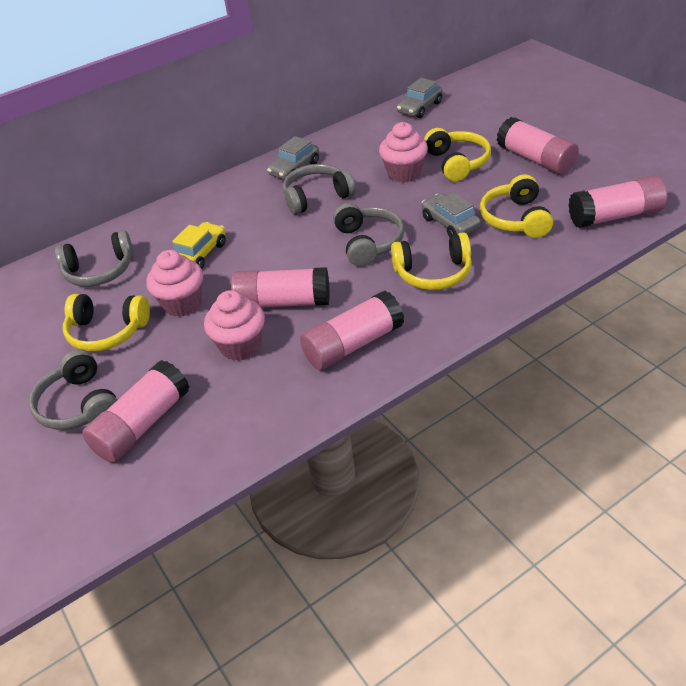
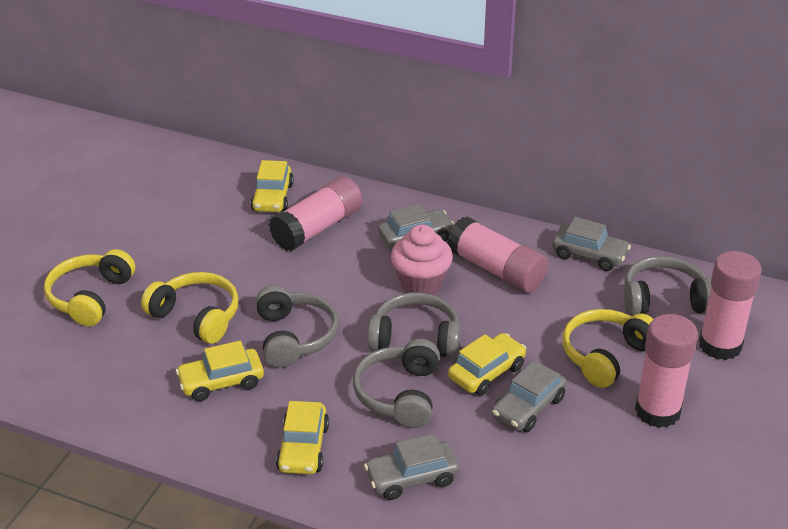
grey car: 3 -> 4
pink cupcake: 3 -> 1
pink glue stick: 5 -> 4
yellow car: 1 -> 4
yellow headphones: 4 -> 3

